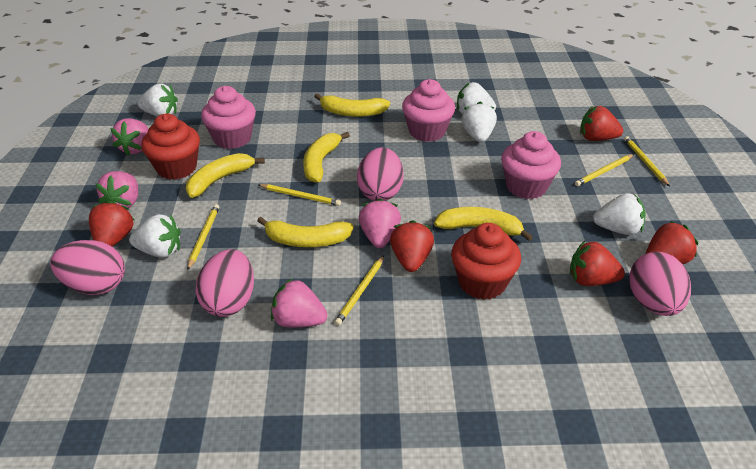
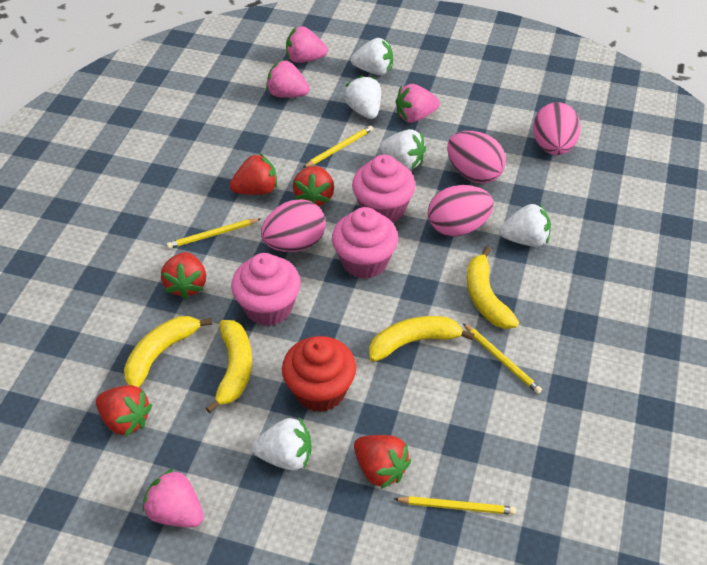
red cupcake: 2 -> 1
yellow banana: 5 -> 4
yellow pencil: 5 -> 4

